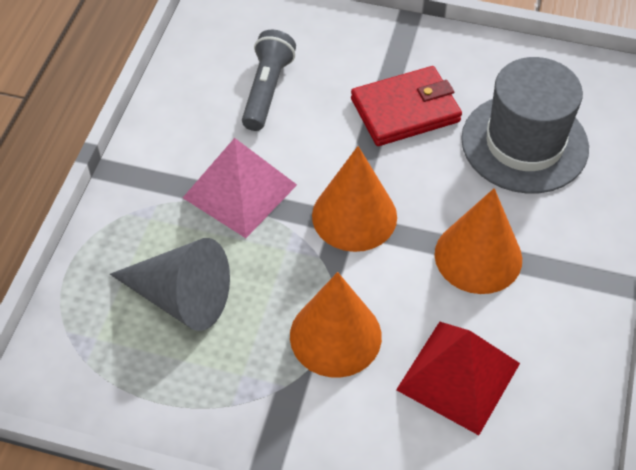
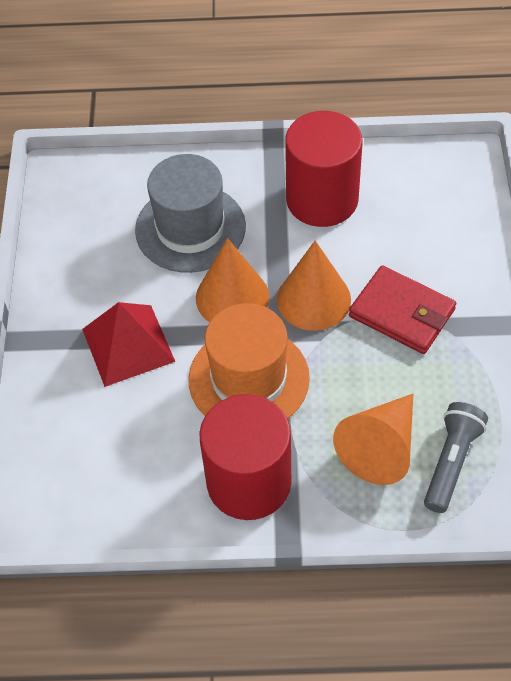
grey cone: 1 -> 0
orange hat: 0 -> 1
pink pyramid: 1 -> 0
red cylinder: 0 -> 2

